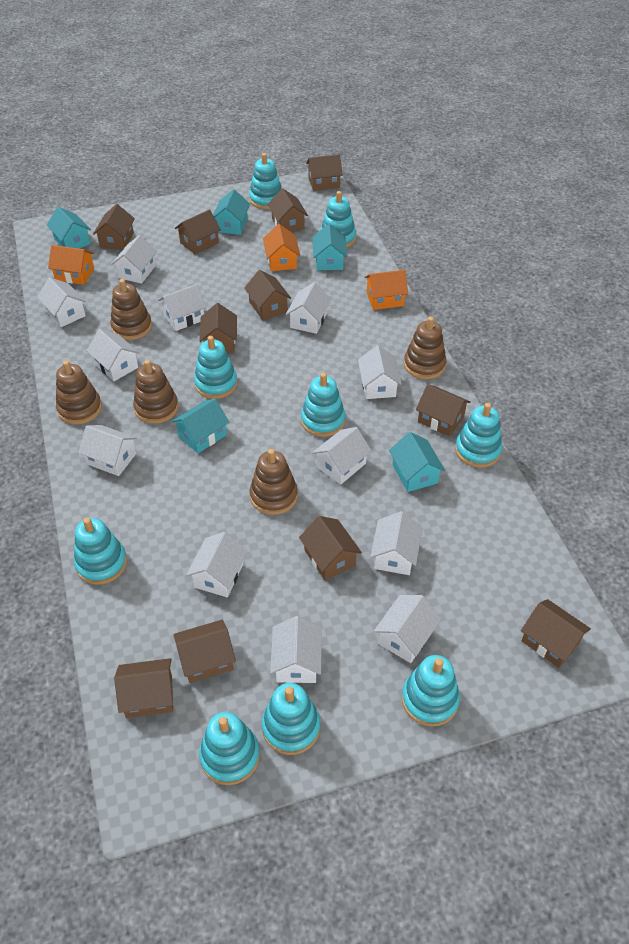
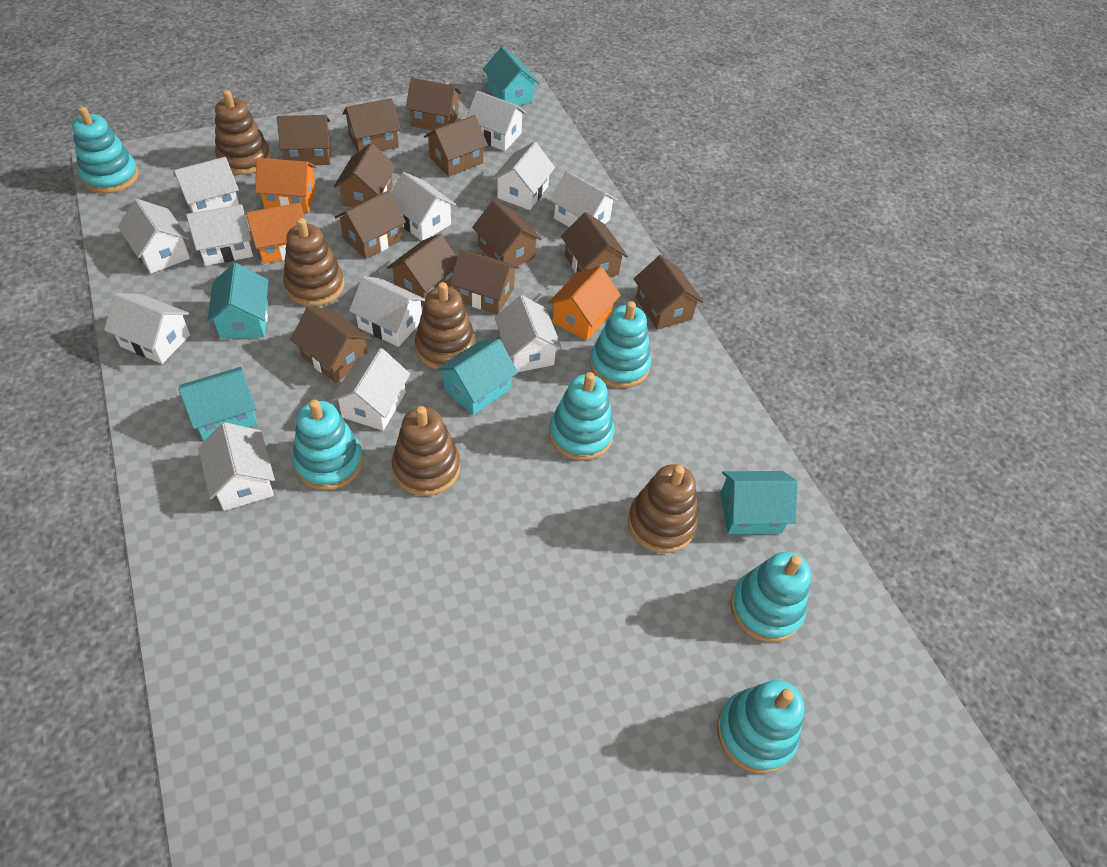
brown house: 11 -> 12
turquoise stacking toy: 9 -> 6

